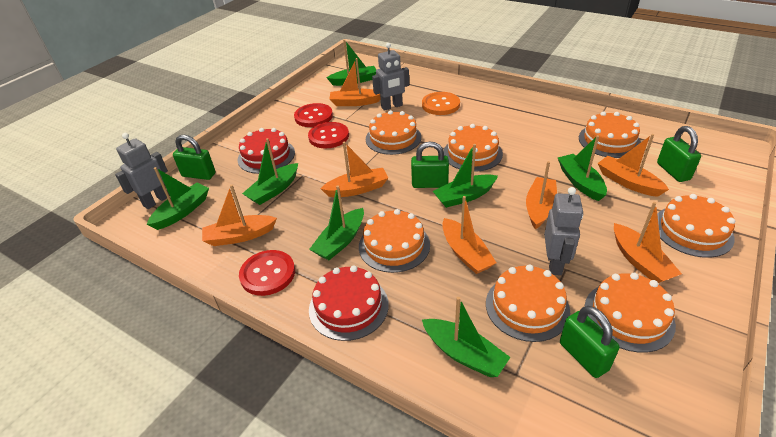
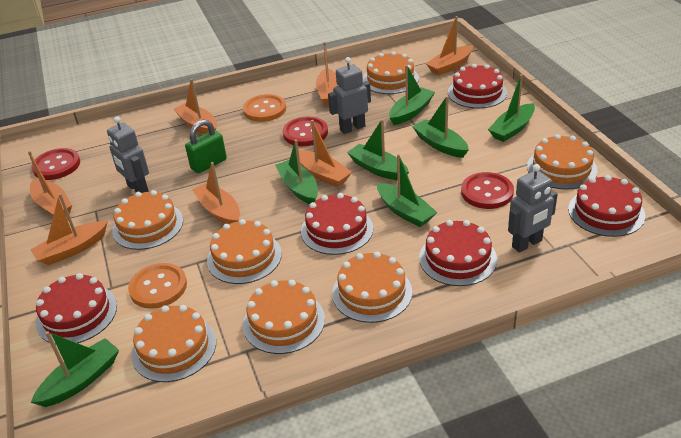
green padlock: 4 -> 1
orange button: 1 -> 2
red cake: 2 -> 5

